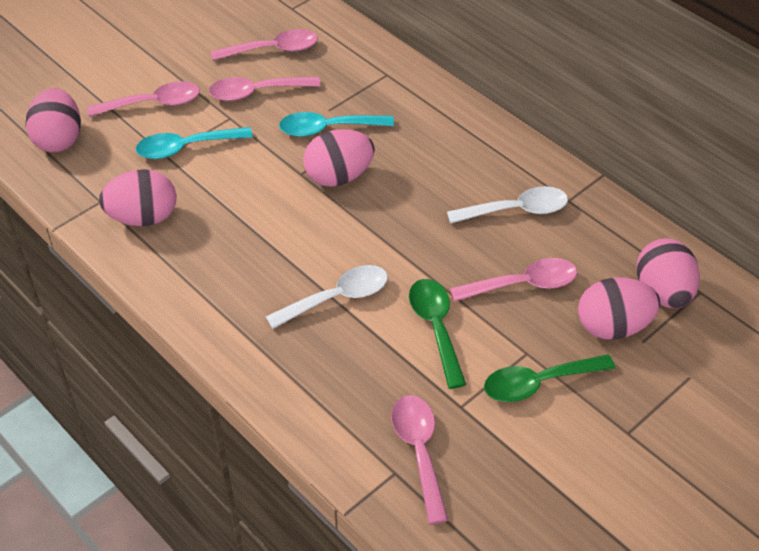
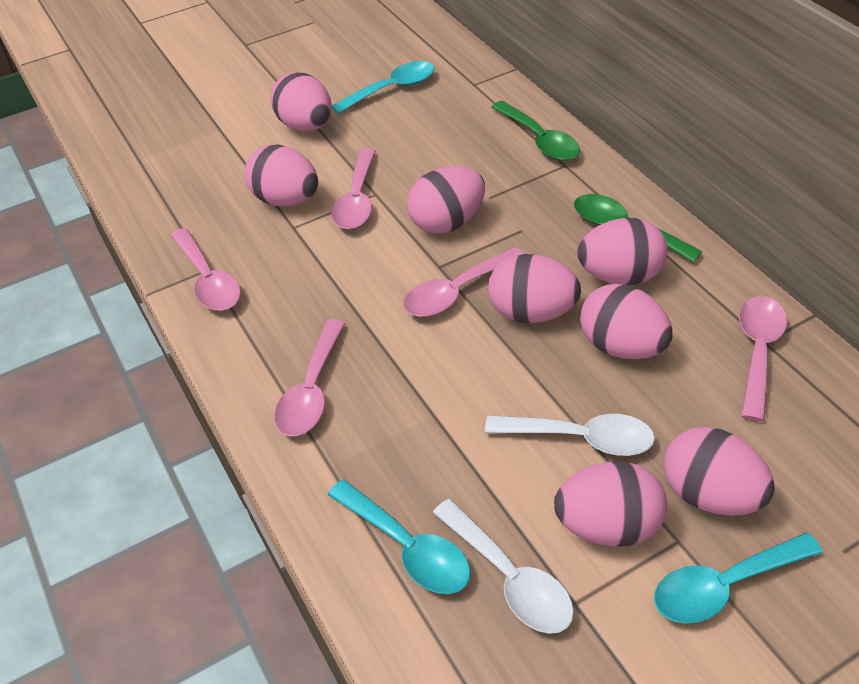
pink egg: 5 -> 8
turquoise spoon: 2 -> 3

